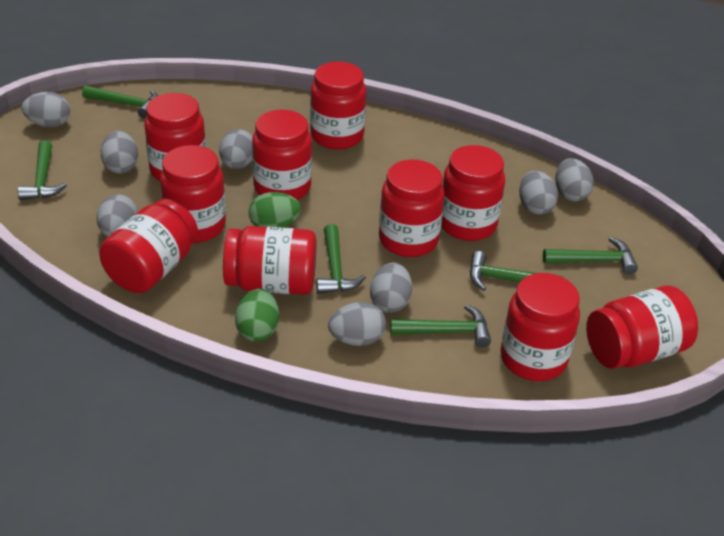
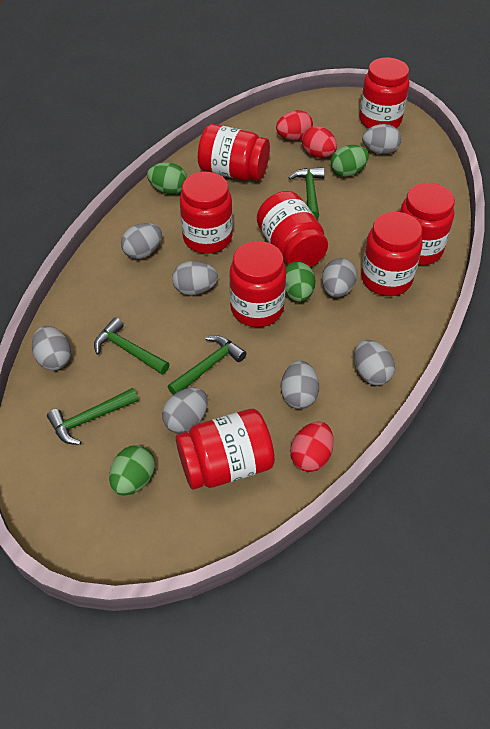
green egg: 2 -> 4
green hammer: 6 -> 4
red egg: 0 -> 3
red jar: 10 -> 8

